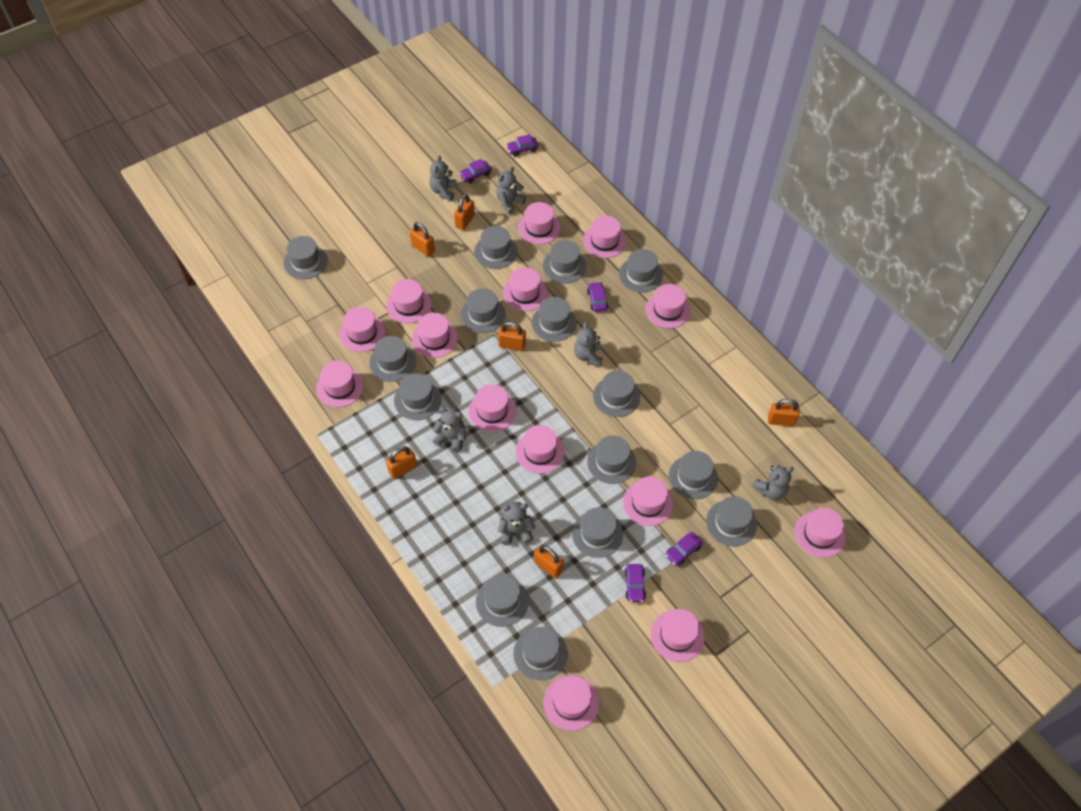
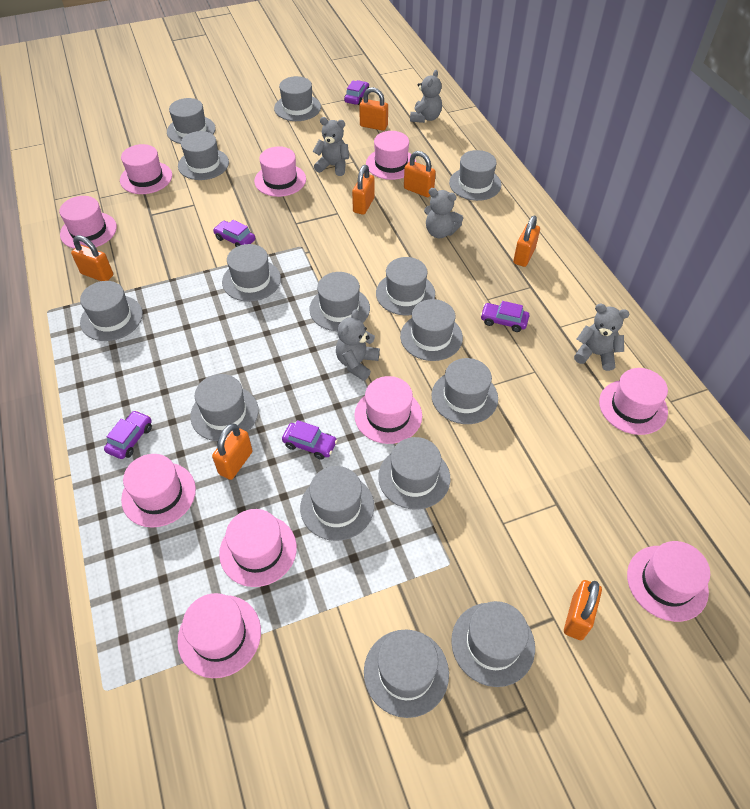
grey teddy bear: 6 -> 5
orange padlock: 6 -> 7
pink hat: 14 -> 10

